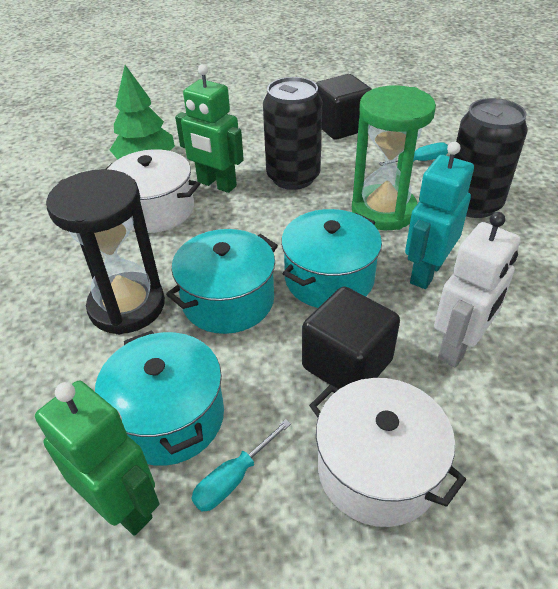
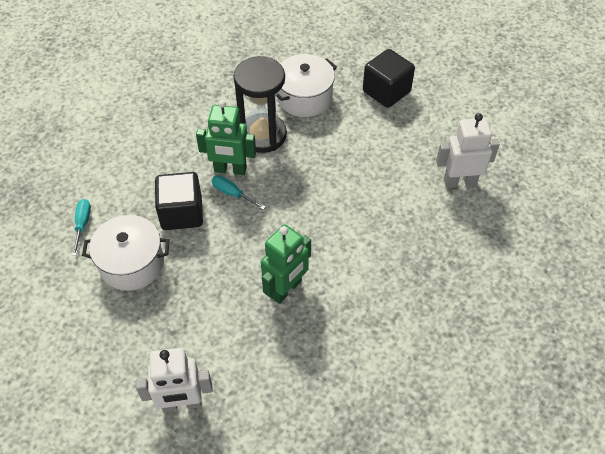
black can: 2 -> 0
green hourglass: 1 -> 0
green tree: 1 -> 0
turquoise pot: 3 -> 0
turquoise robot: 1 -> 0
white robot: 1 -> 2

